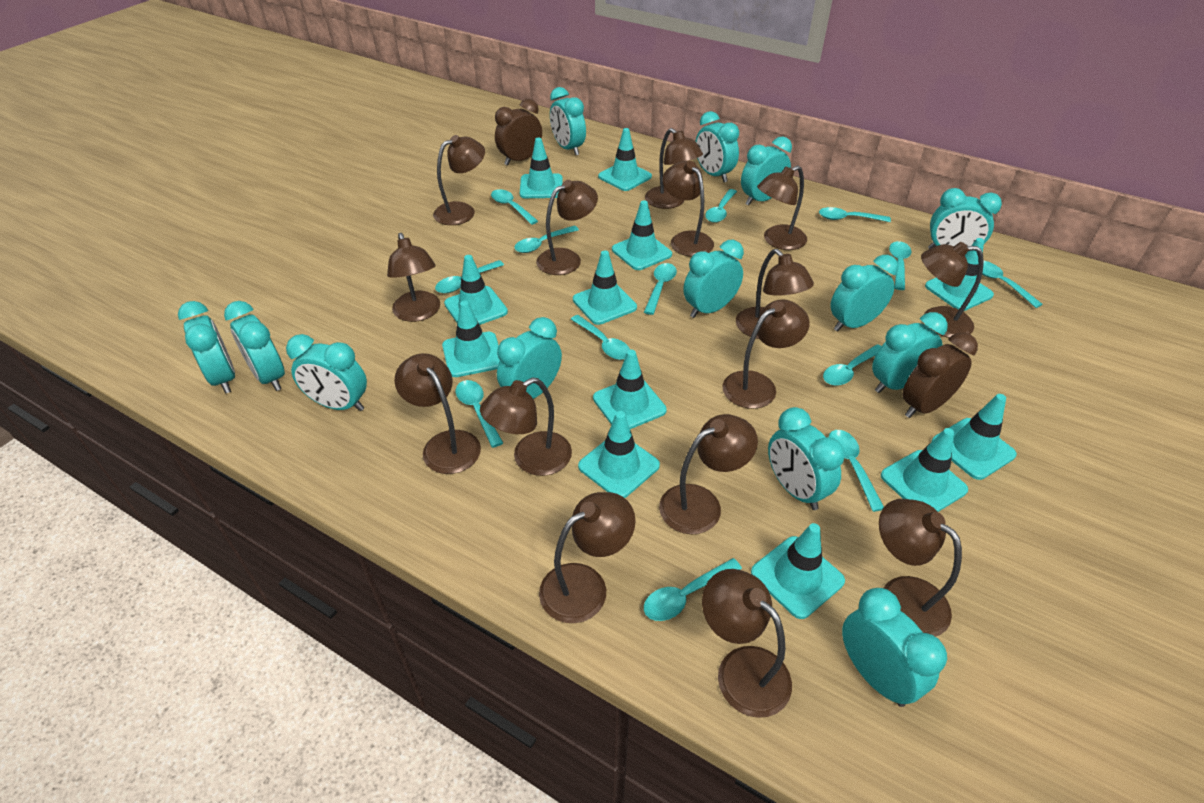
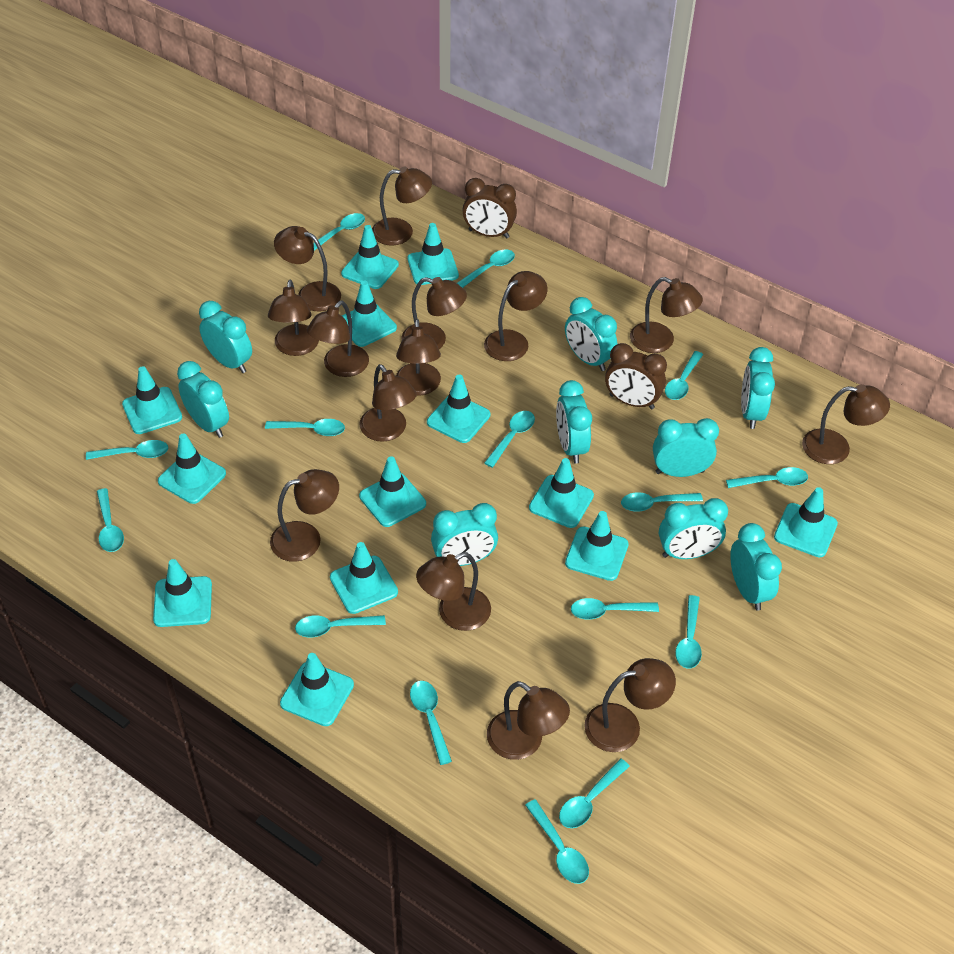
brown lamp: 15 -> 14
turquoise clock: 13 -> 9
turquoise spoon: 13 -> 15
turquoise traffic cone: 12 -> 13

